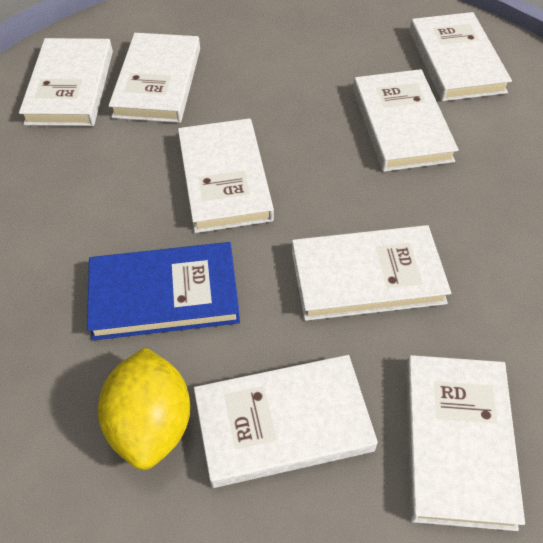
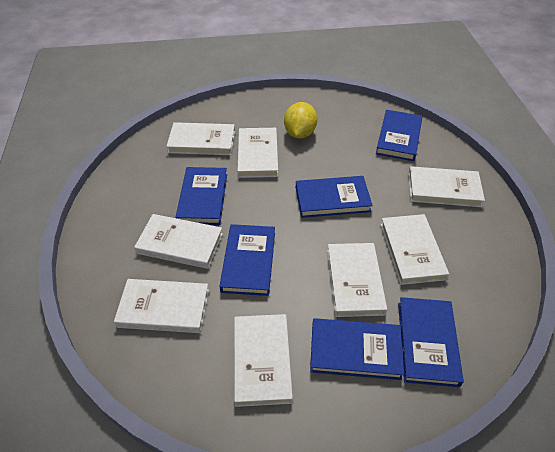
blue book: 1 -> 6

